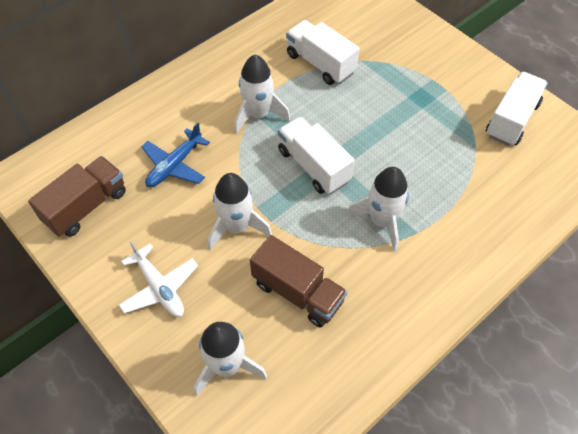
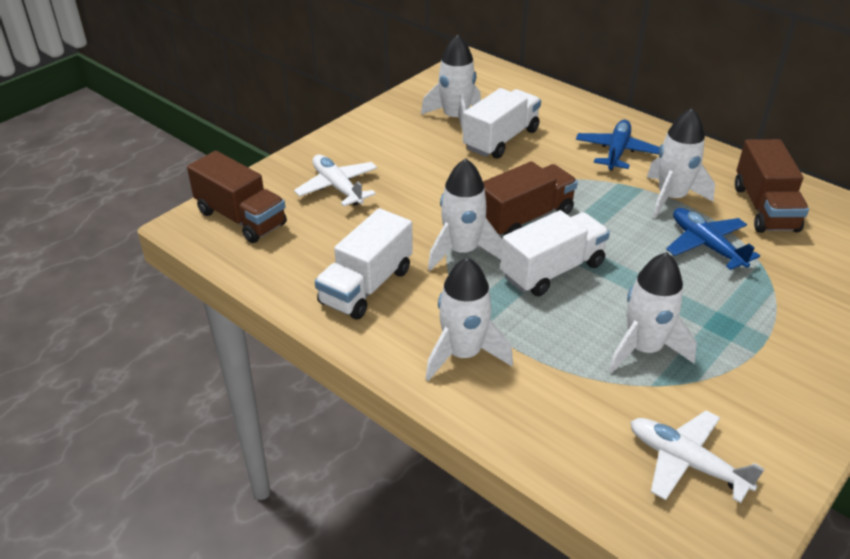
blue plane: 1 -> 2
brown truck: 2 -> 3
white plane: 1 -> 2
white rocket: 4 -> 5

